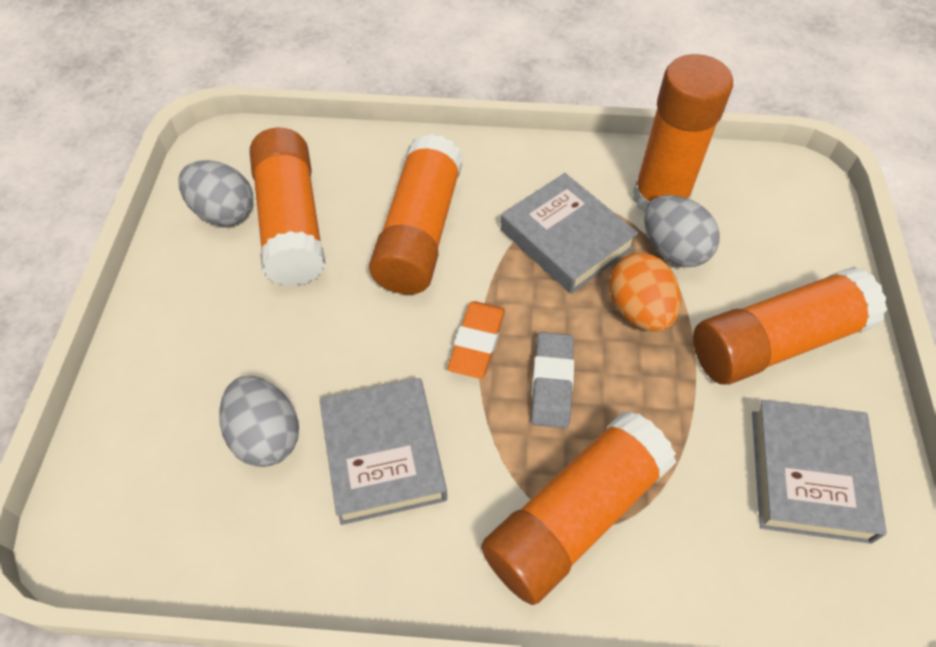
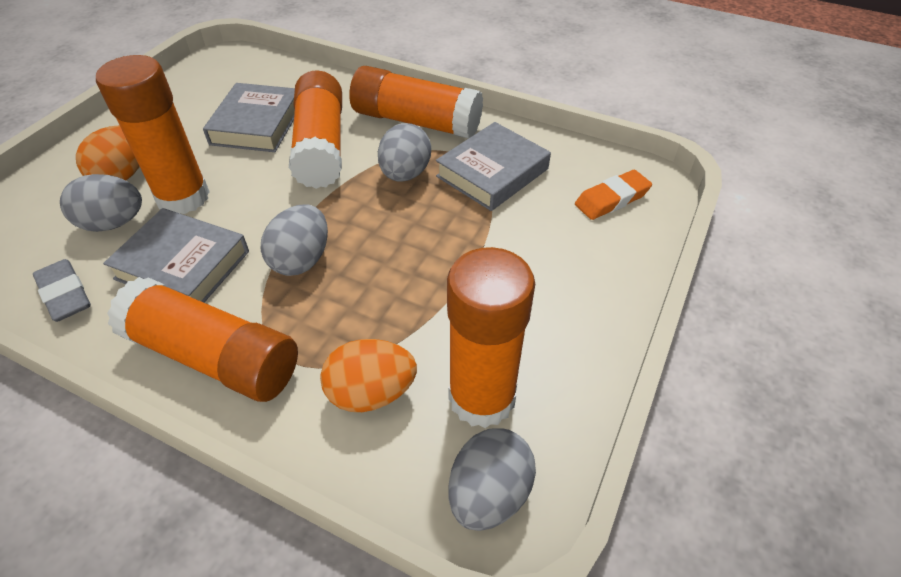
grey egg: 3 -> 4
orange egg: 1 -> 2

